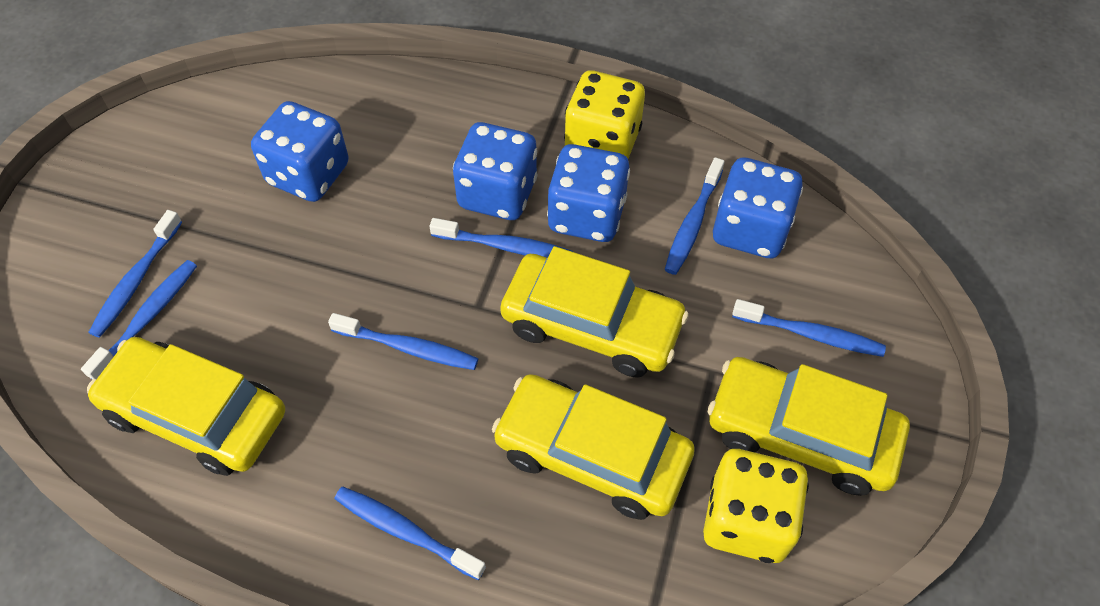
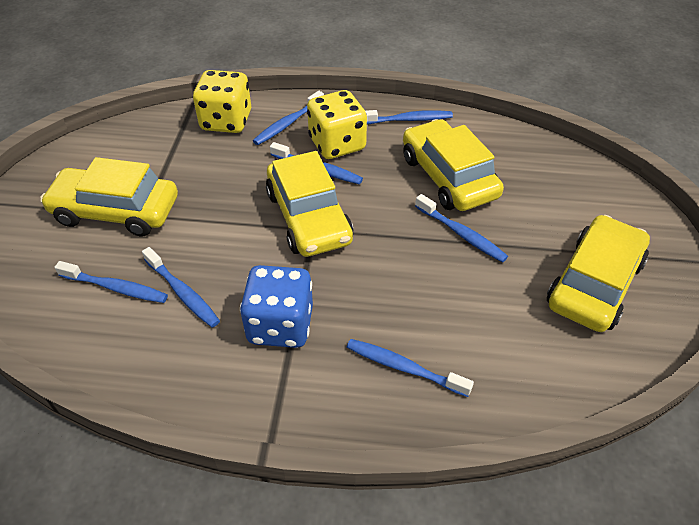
blue dice: 4 -> 1

